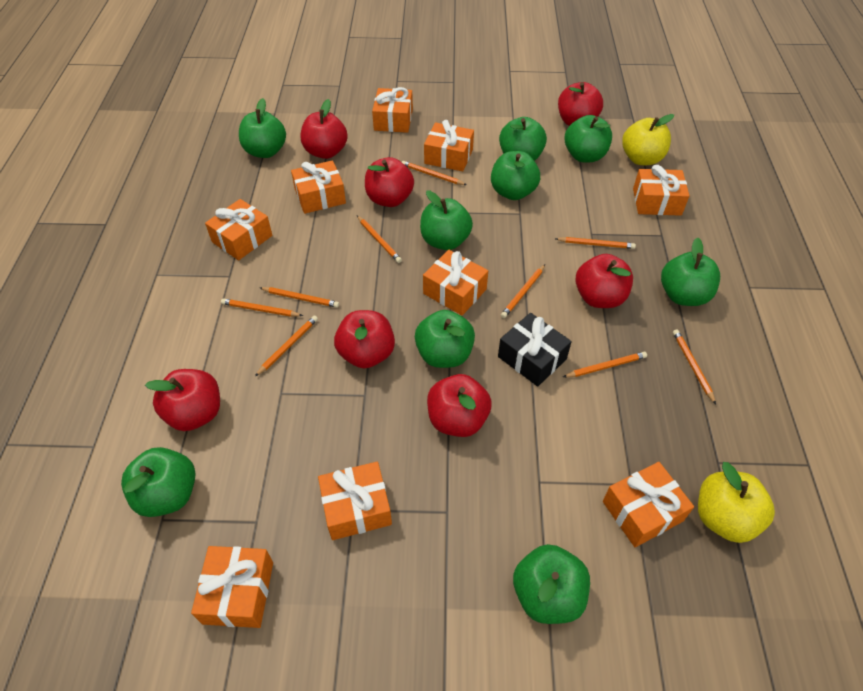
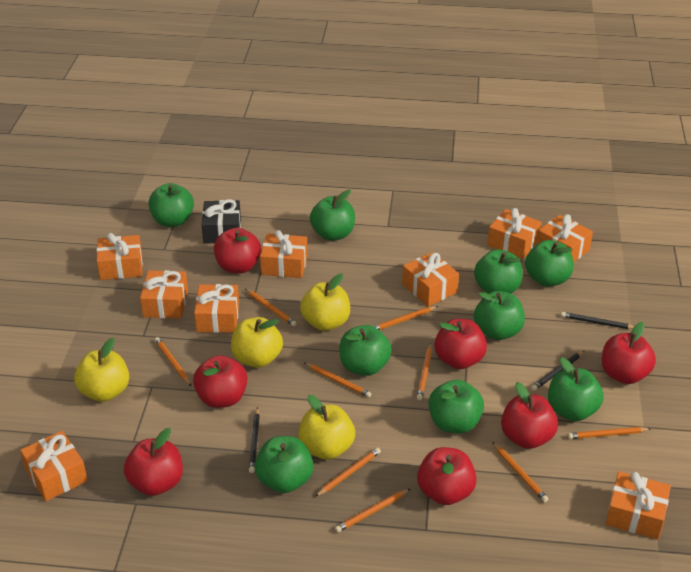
black pencil: 0 -> 3
yellow apple: 2 -> 4

